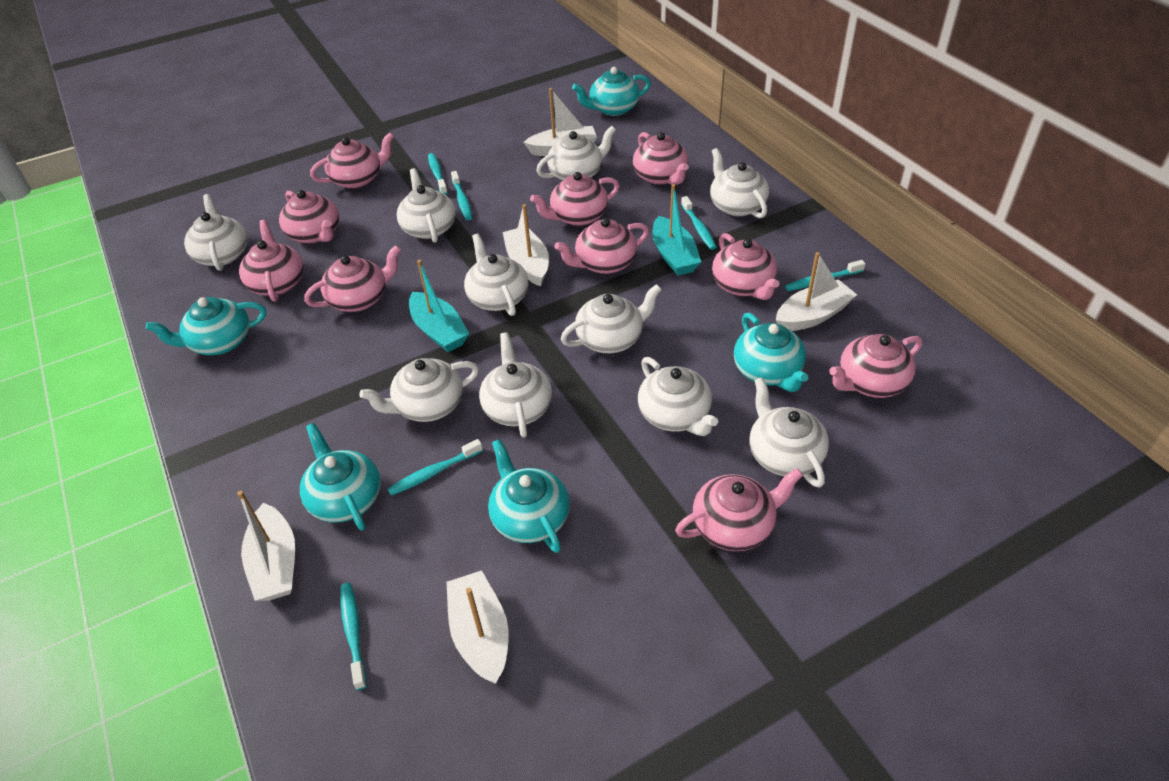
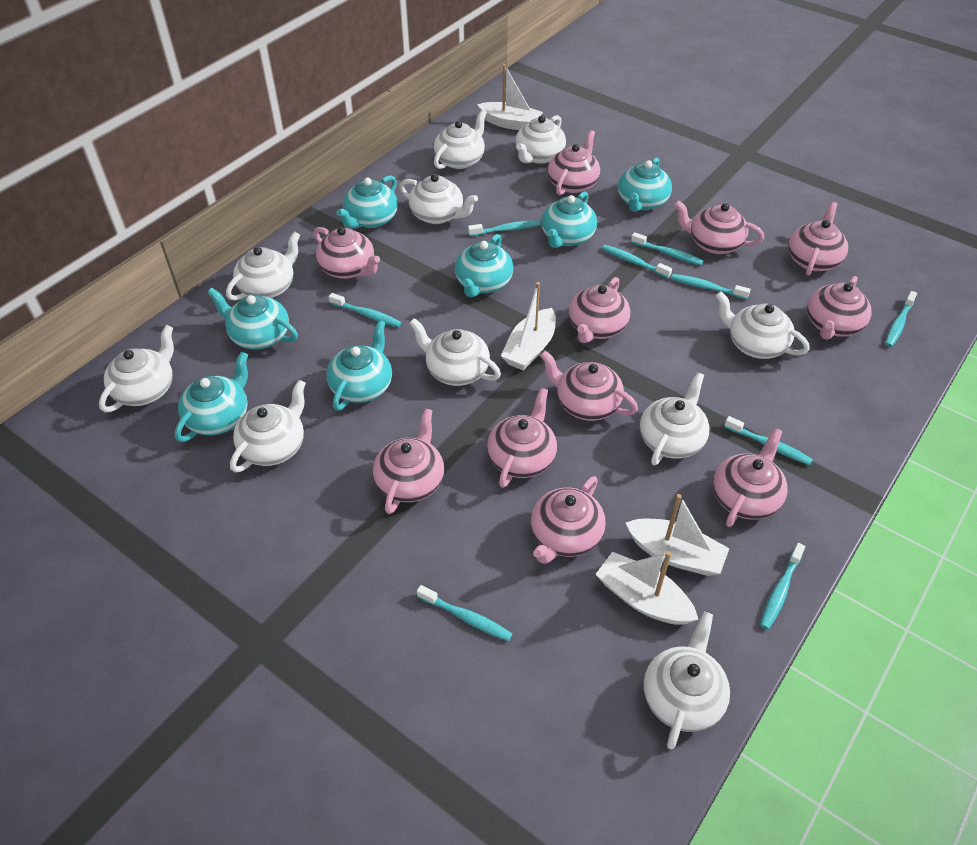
pink teapot: 10 -> 11
turquoise boat: 2 -> 0
turquoise teapot: 5 -> 7
turquoise toothbrush: 6 -> 9
white boat: 5 -> 4

